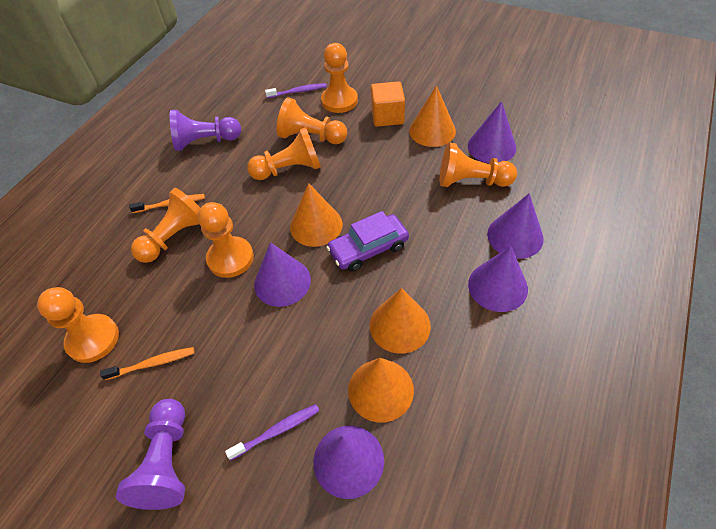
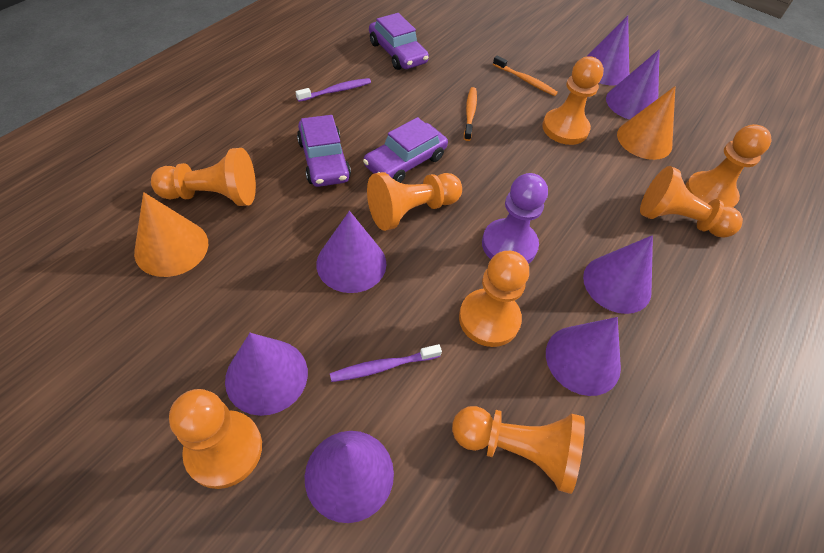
orange cone: 4 -> 2
orange cube: 1 -> 0
orange pawn: 7 -> 8
purple car: 1 -> 3
purple cone: 5 -> 7
purple pawn: 2 -> 1

